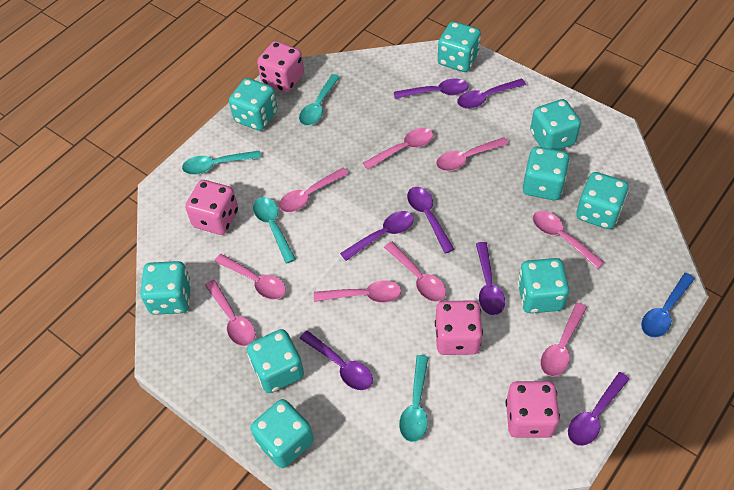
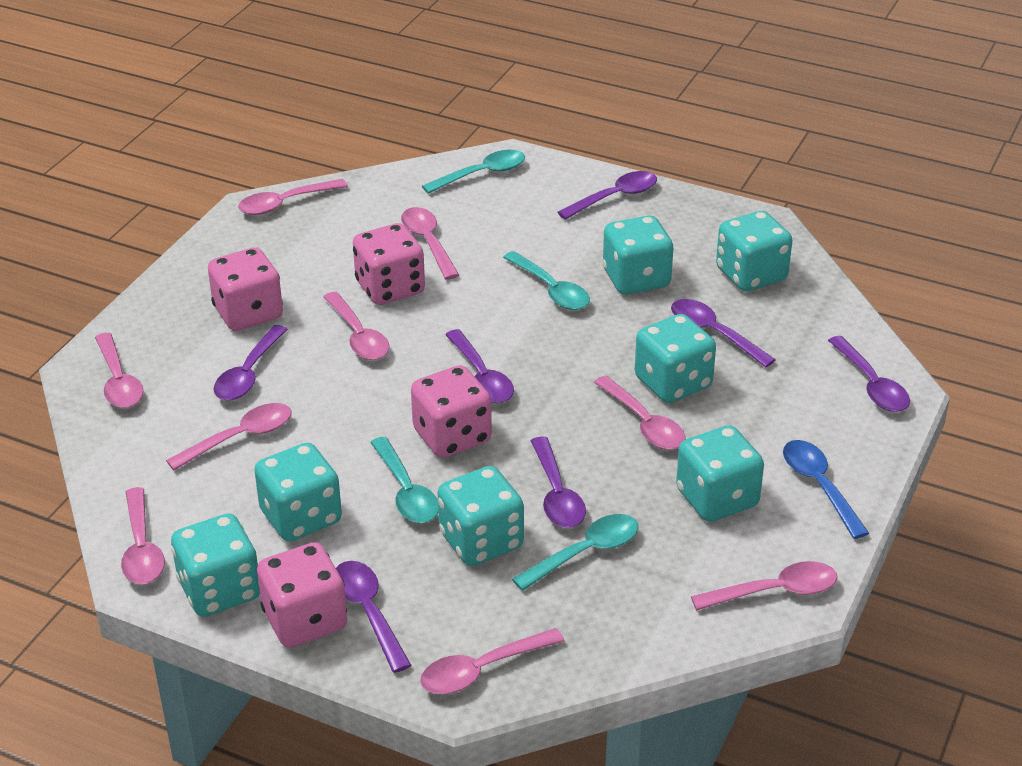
turquoise dice: 9 -> 7

